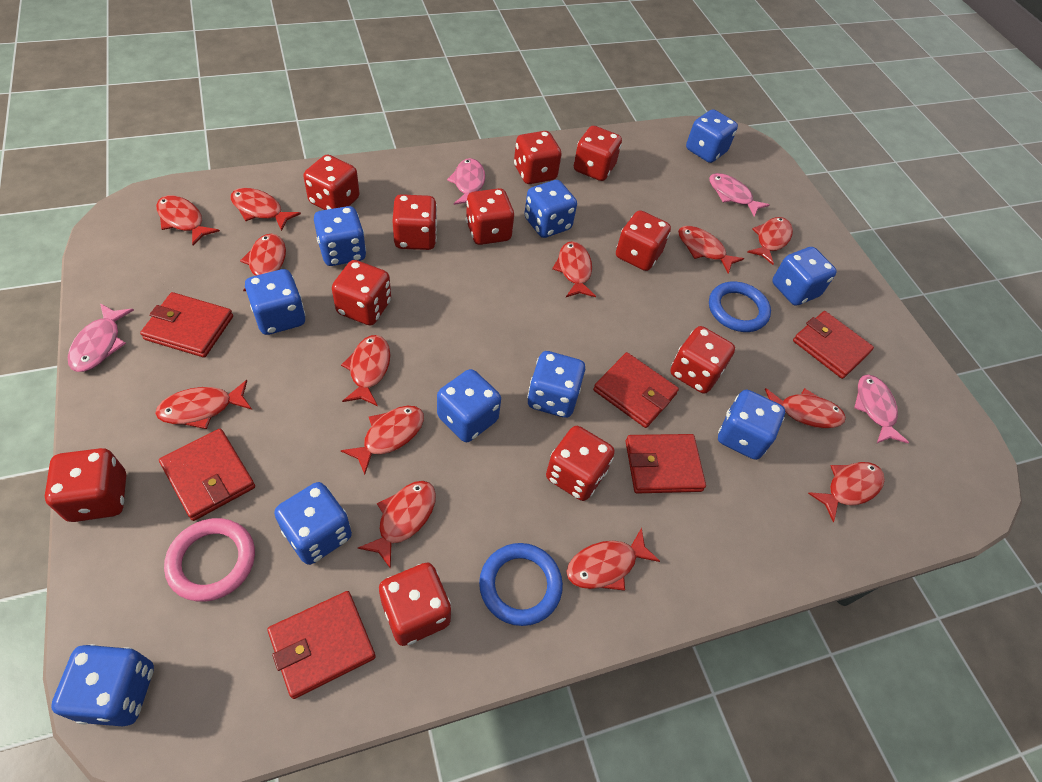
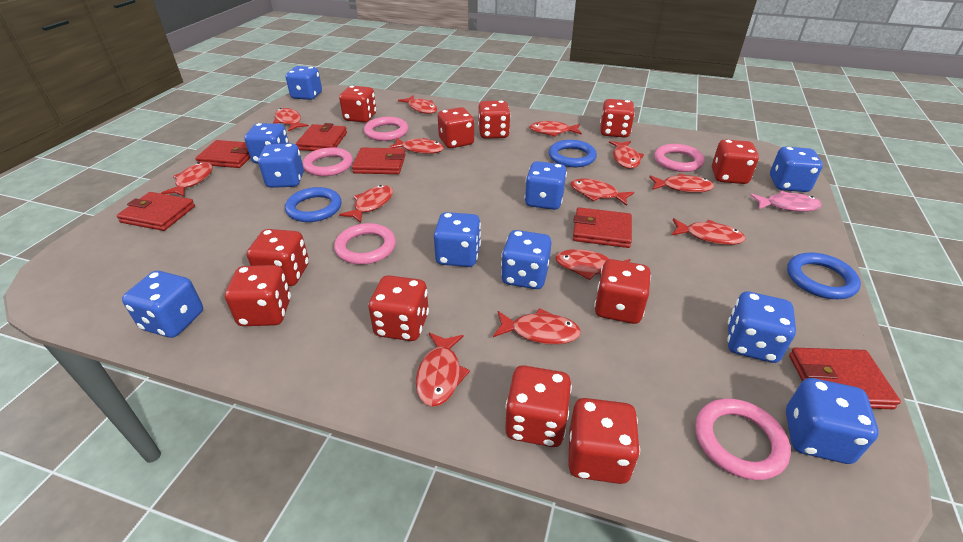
blue ring: 2 -> 3
pink fish: 4 -> 1
pink ring: 1 -> 5

